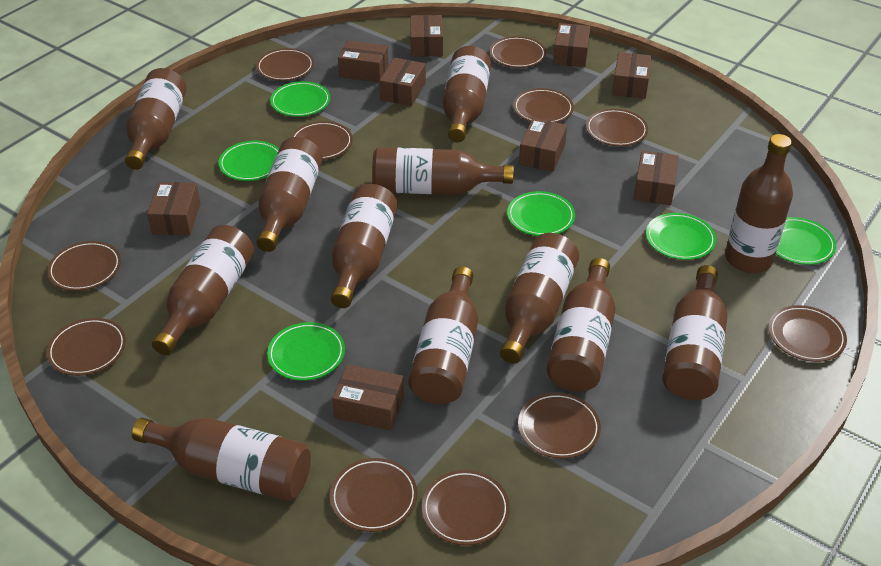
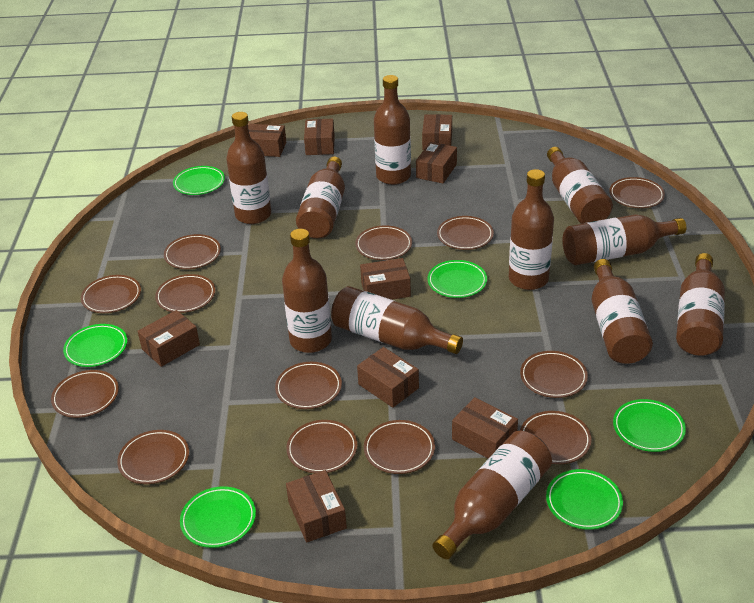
brown bottle: 12 -> 11
brown plate: 11 -> 13

